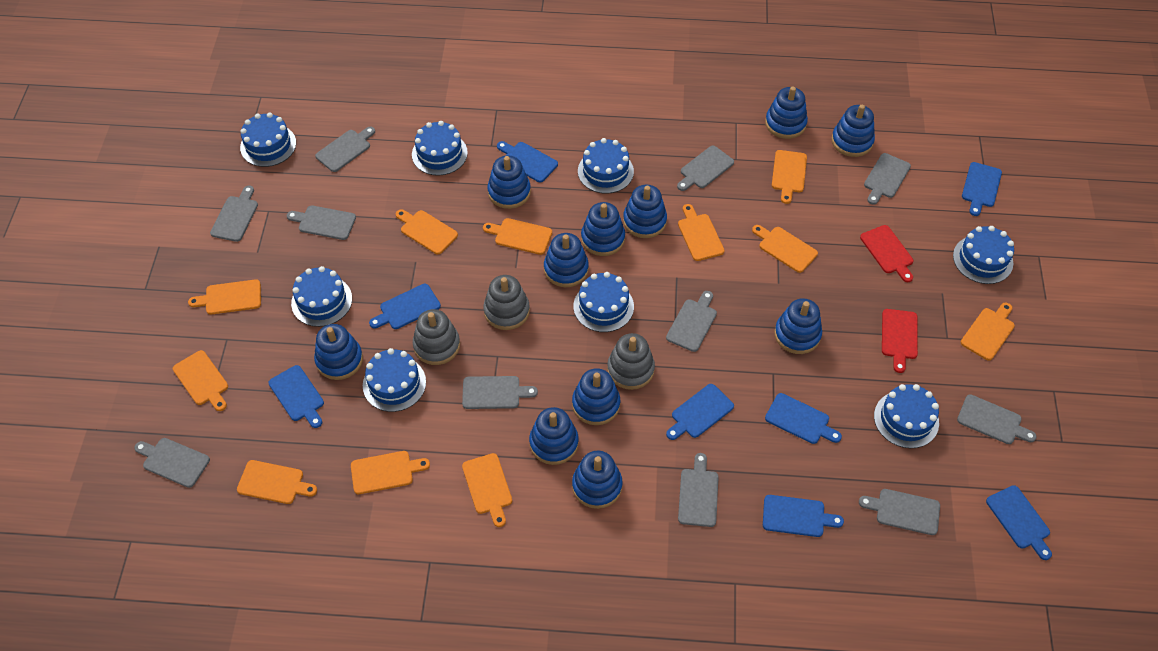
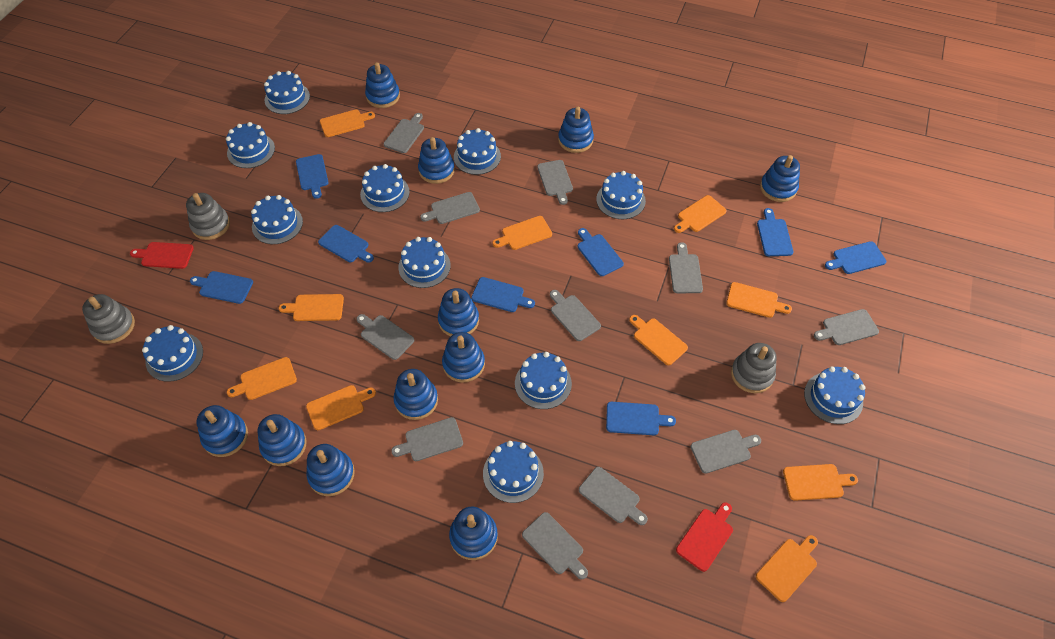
blue cake: 8 -> 11
orange cutting board: 11 -> 10

